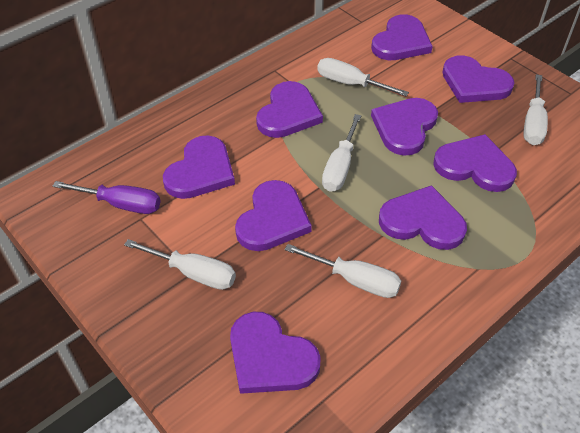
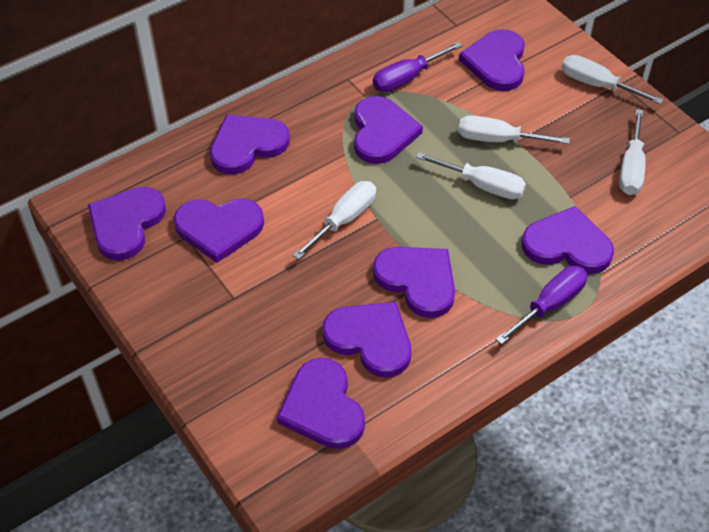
purple screwdriver: 1 -> 2

